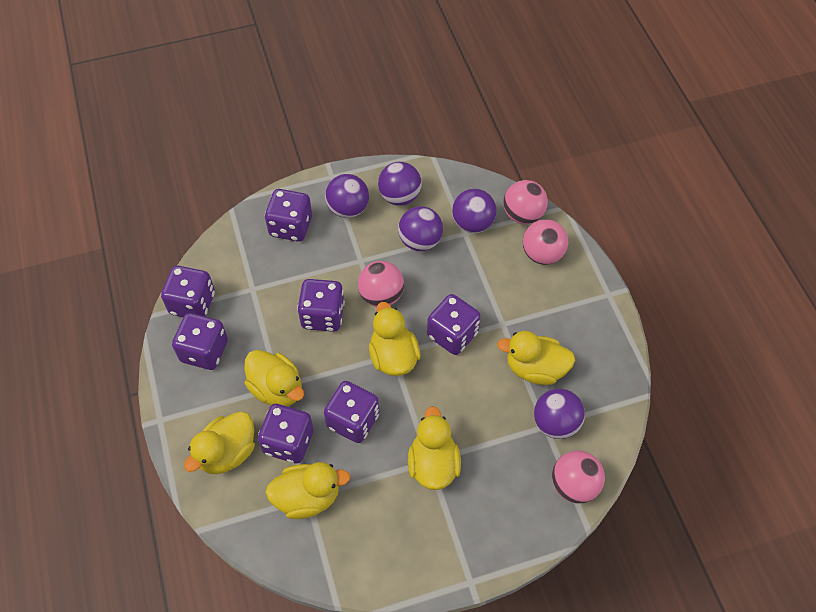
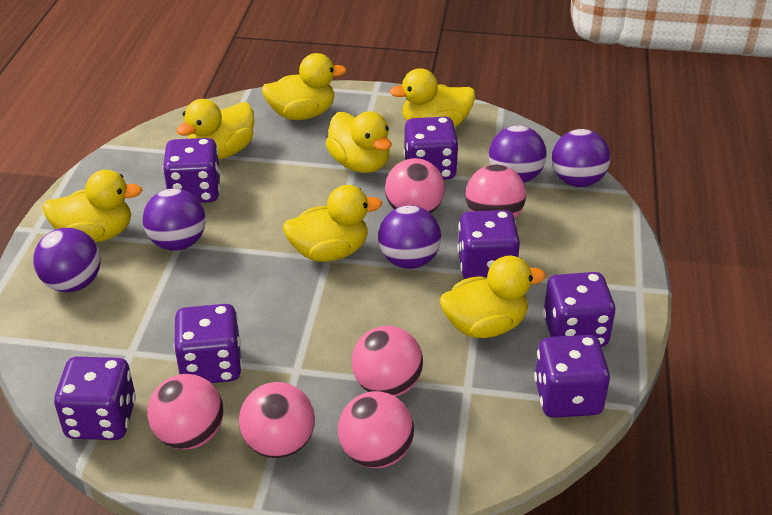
pink ball: 4 -> 6
yellow duck: 6 -> 7

